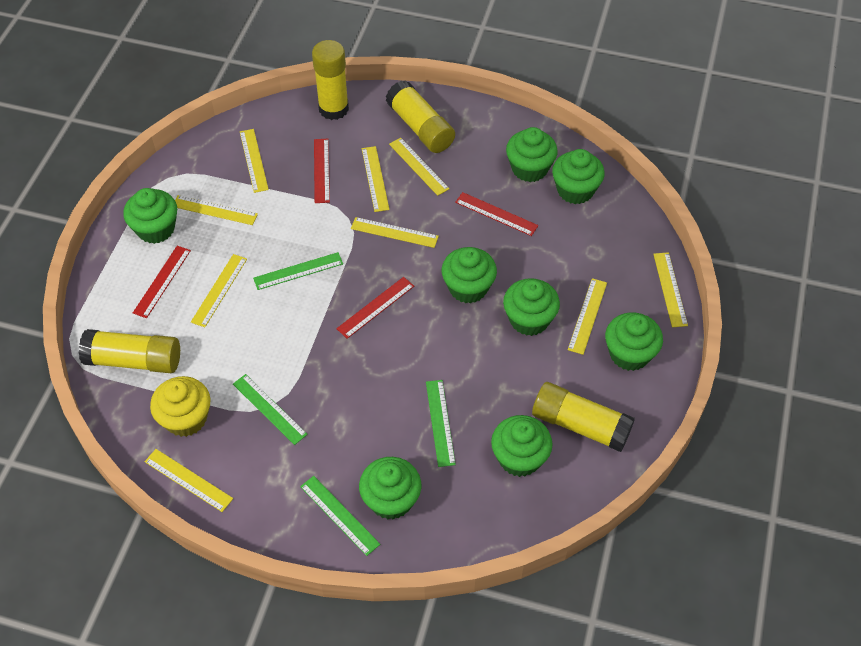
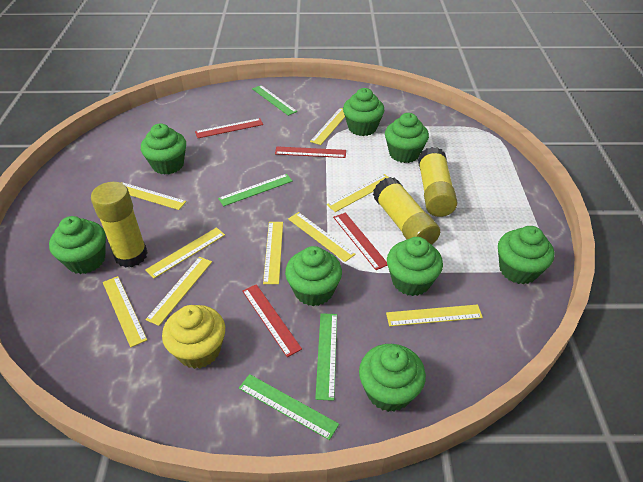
yellow glue stick: 4 -> 3

